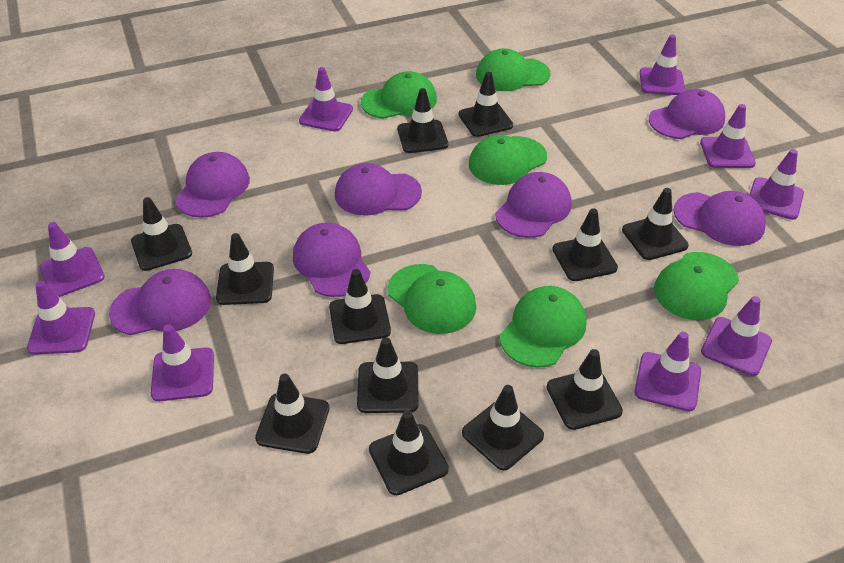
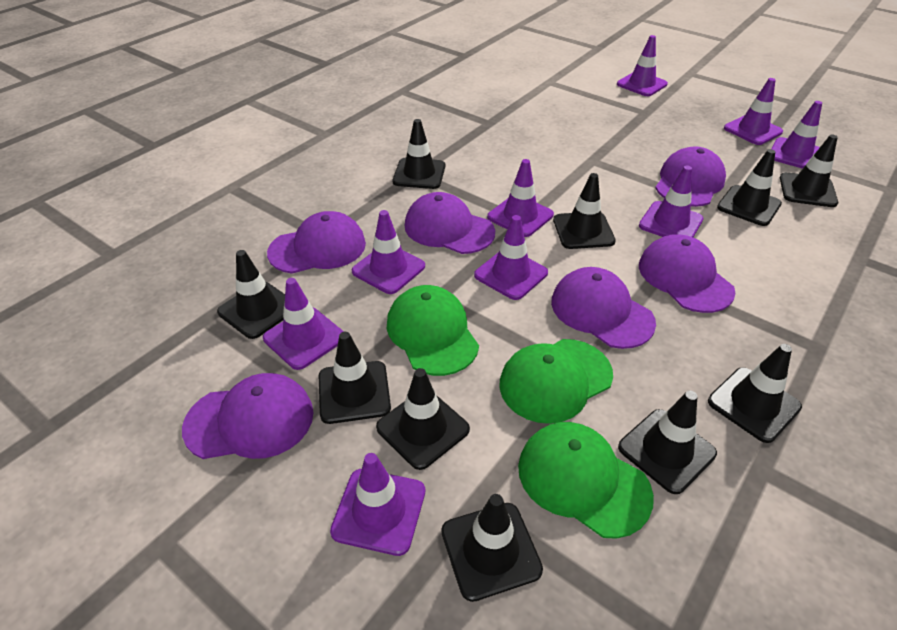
black traffic cone: 12 -> 10
green cap: 6 -> 3
purple cap: 7 -> 6

